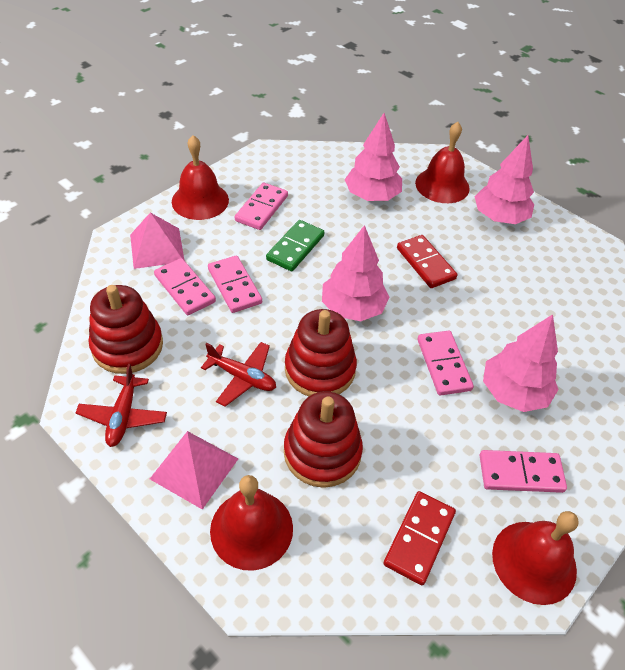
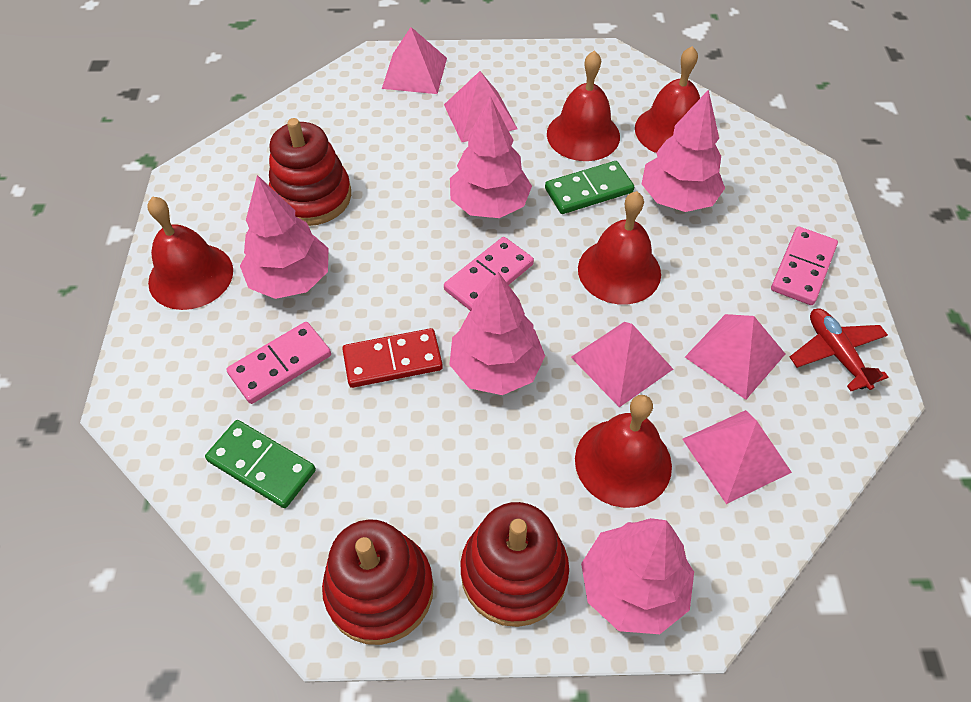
green domino: 1 -> 2
pink domino: 5 -> 3
pink pyramid: 2 -> 5
pink tree: 4 -> 5
red bell: 4 -> 5
red domino: 2 -> 1
red plane: 2 -> 1

